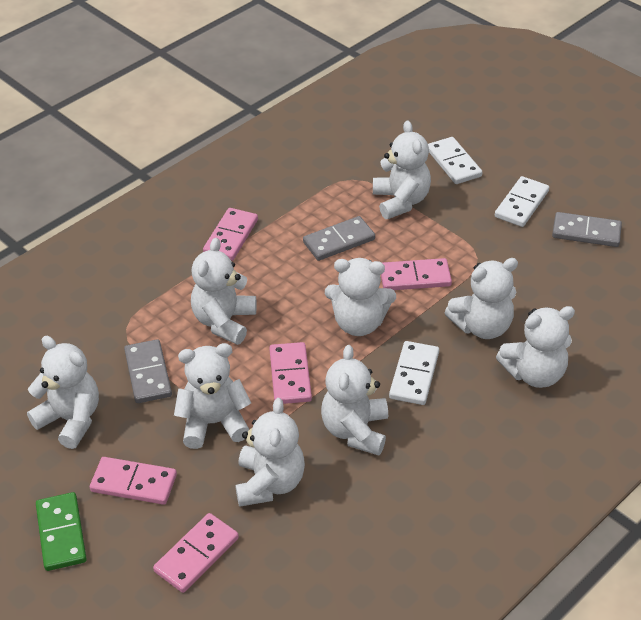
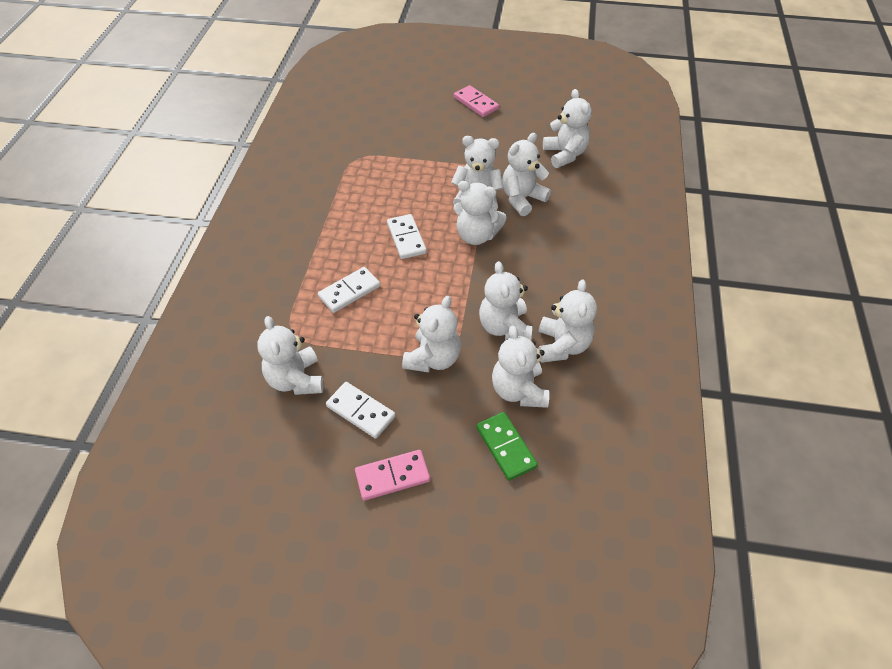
grey domino: 3 -> 0
pink domino: 5 -> 2

